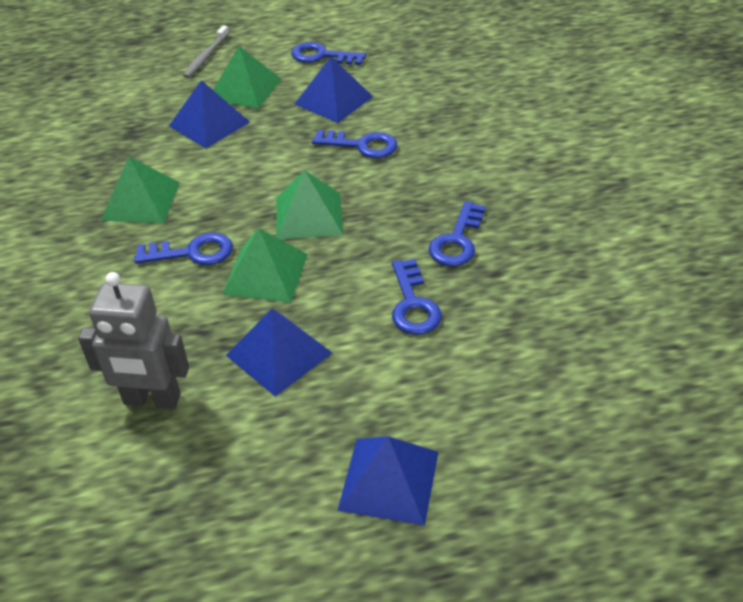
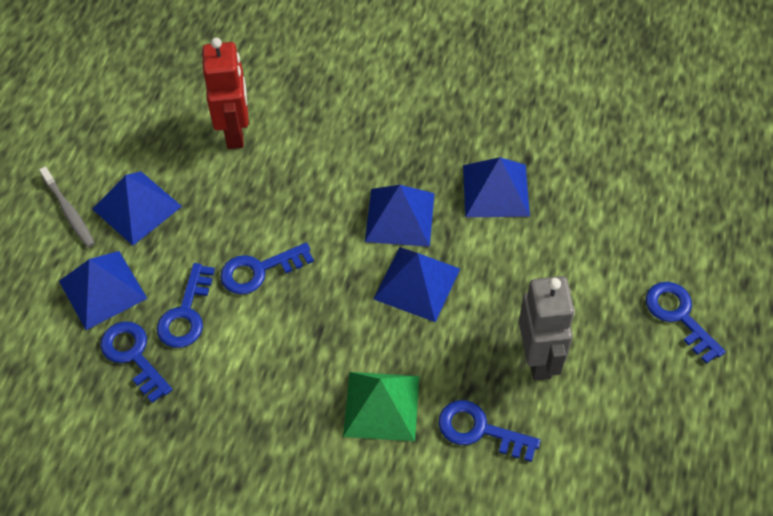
blue pyramid: 4 -> 5
green pyramid: 4 -> 1
red robot: 0 -> 1

